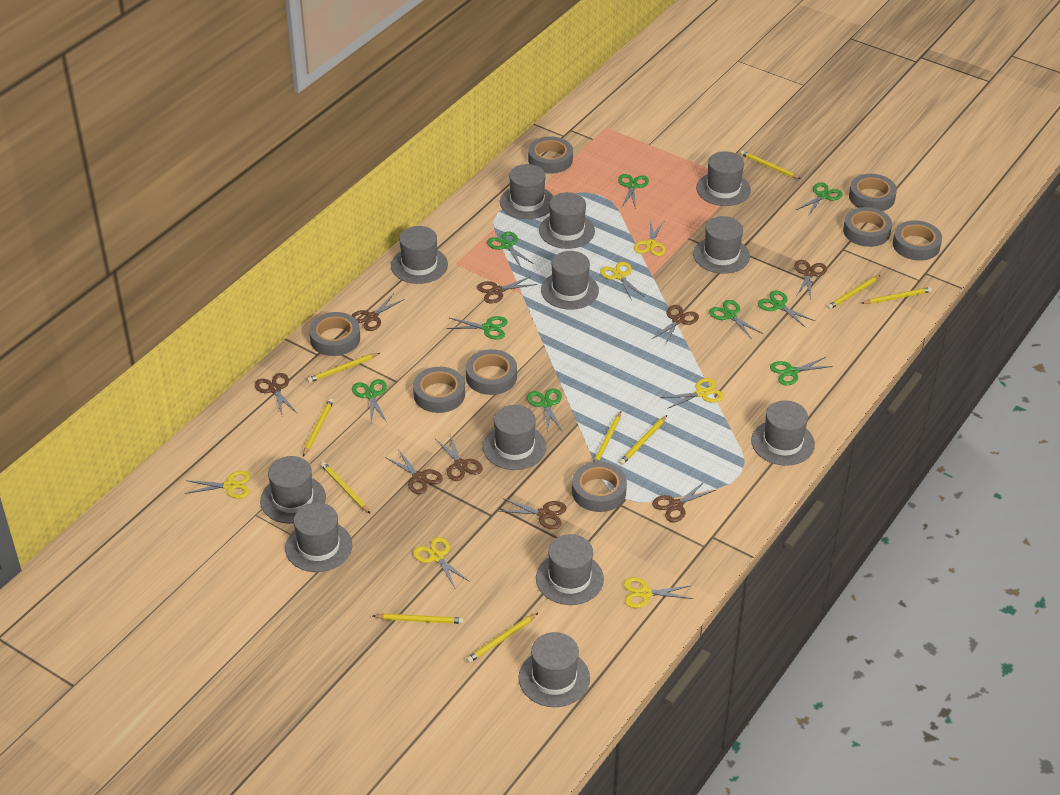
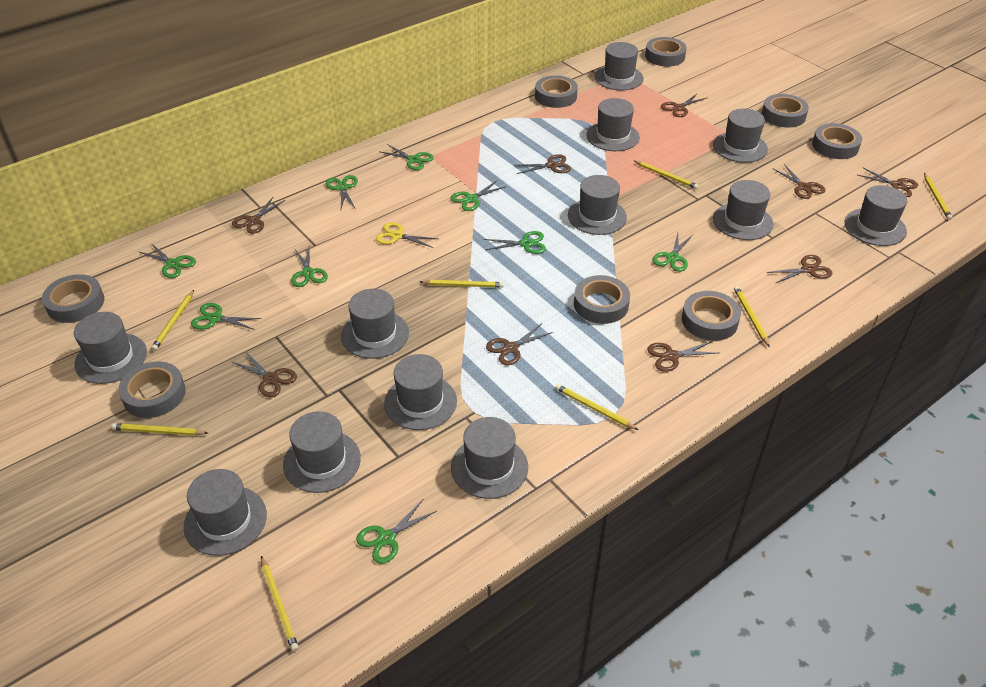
yellow pencil: 10 -> 8
yellow scissors: 6 -> 1

